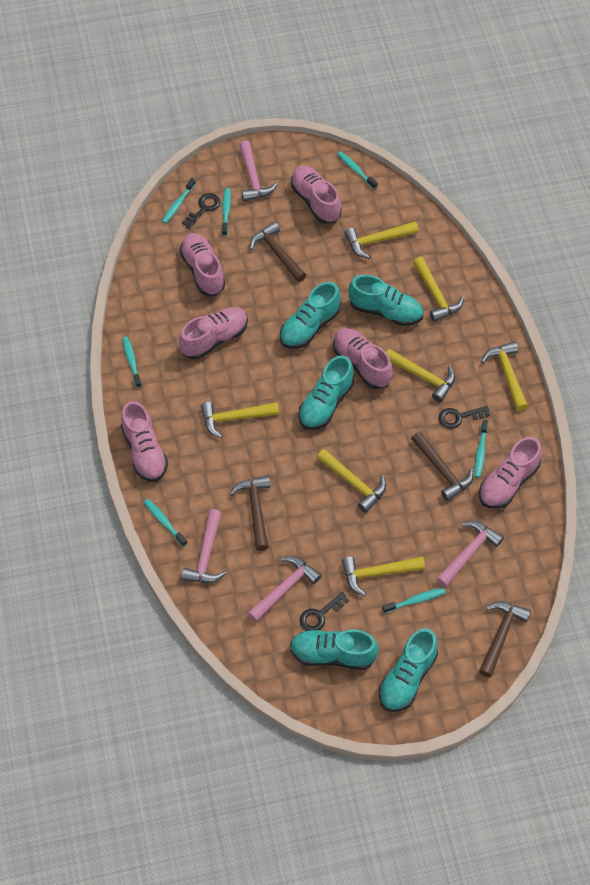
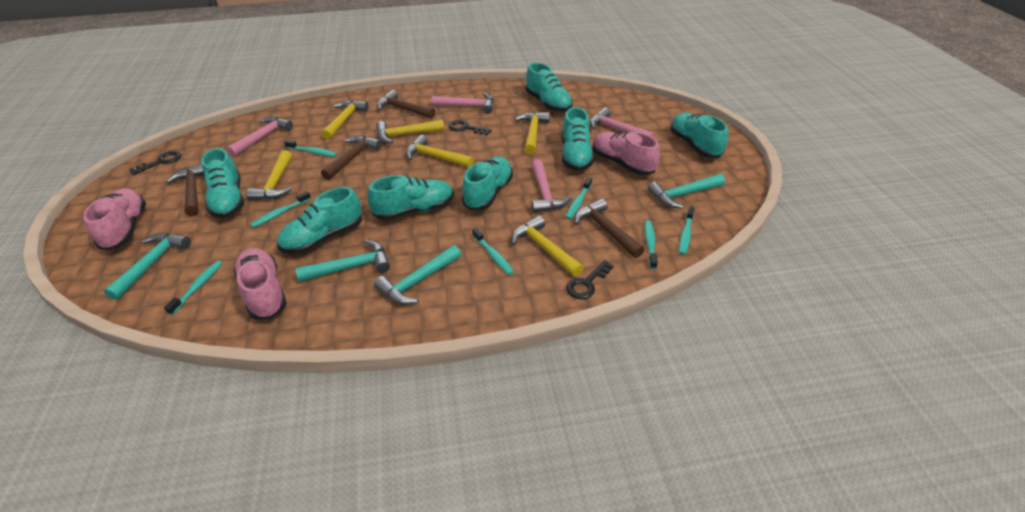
pink shoe: 6 -> 3
turquoise hammer: 0 -> 4
turquoise shoe: 5 -> 7
yellow hammer: 7 -> 6

